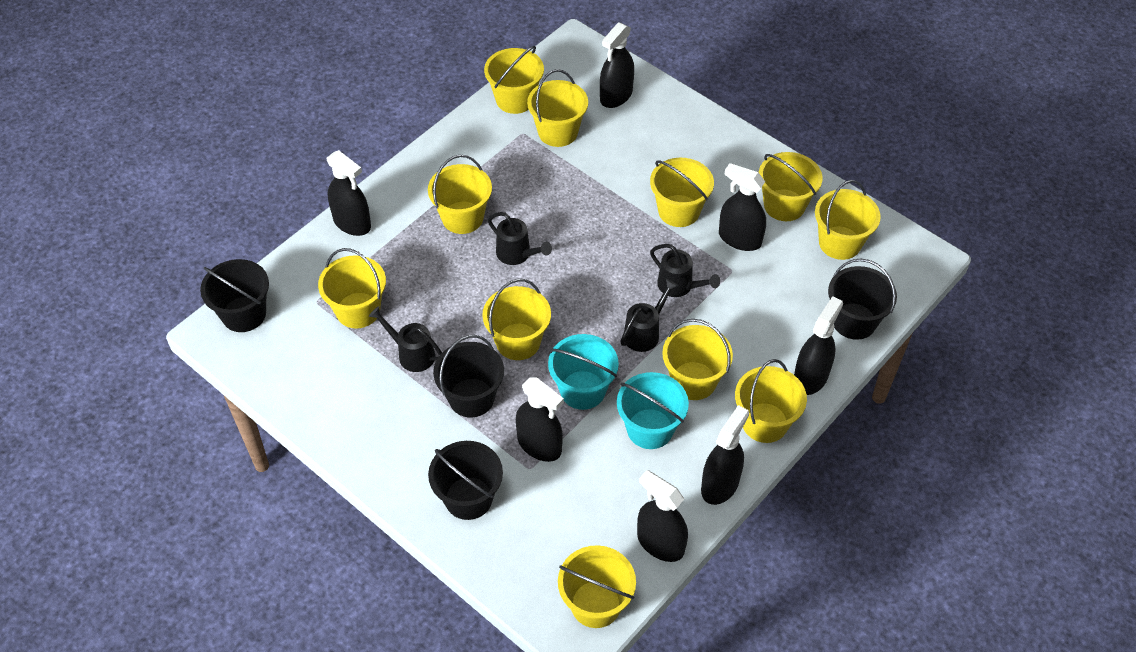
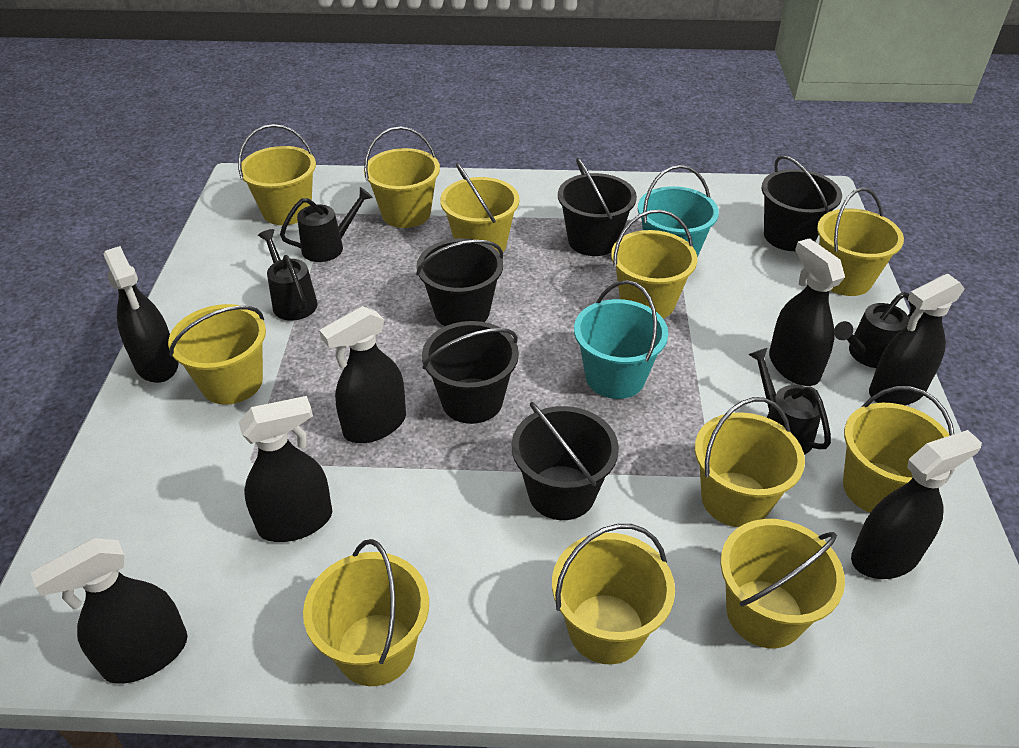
black bucket: 4 -> 5

